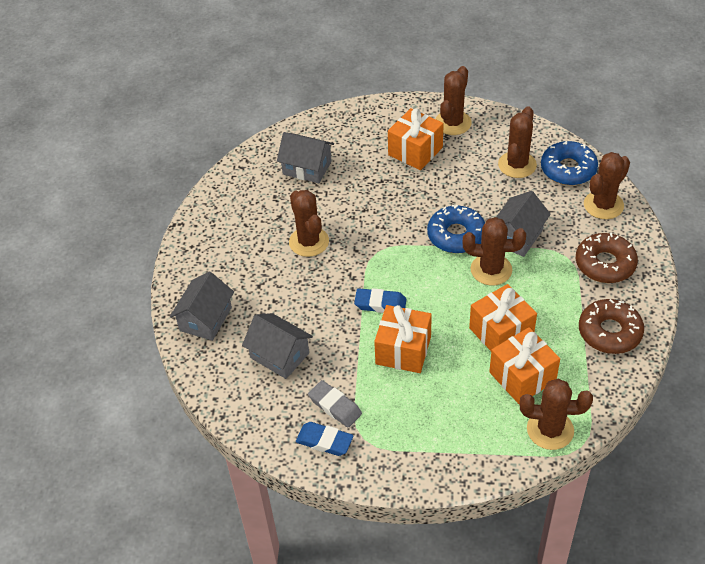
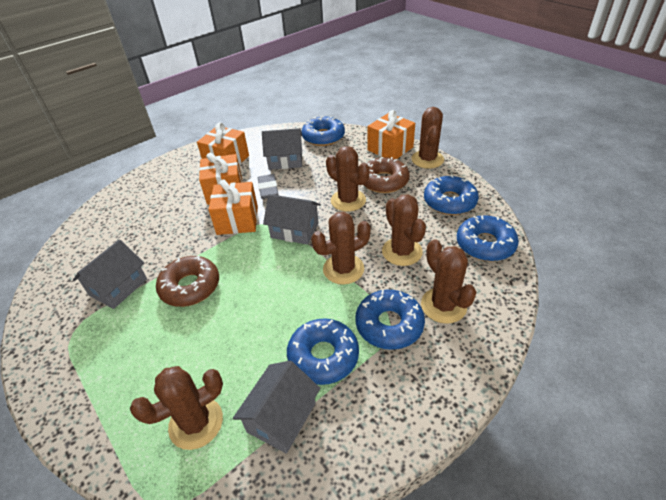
blue donut: 2 -> 5
blue eraser: 2 -> 0

